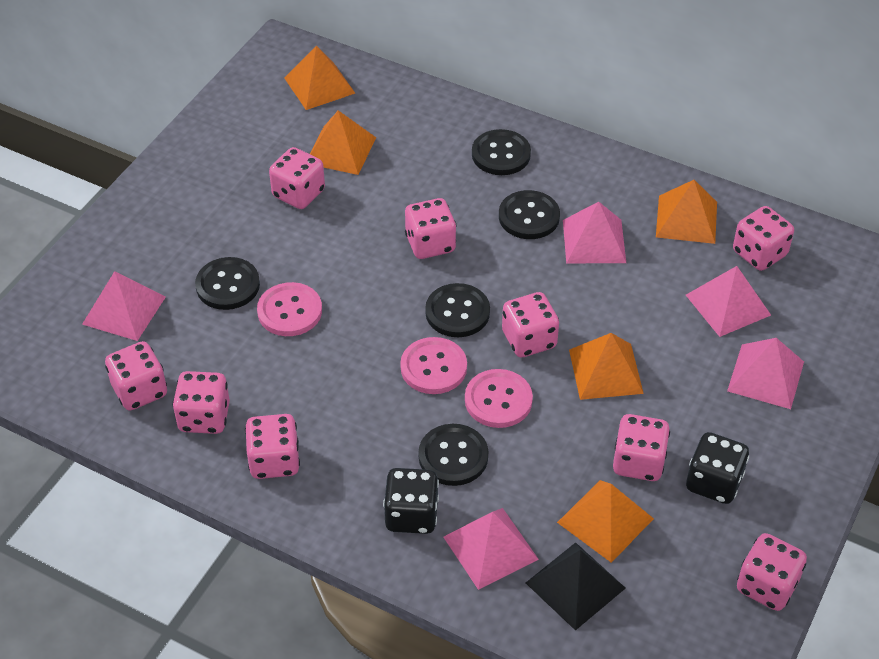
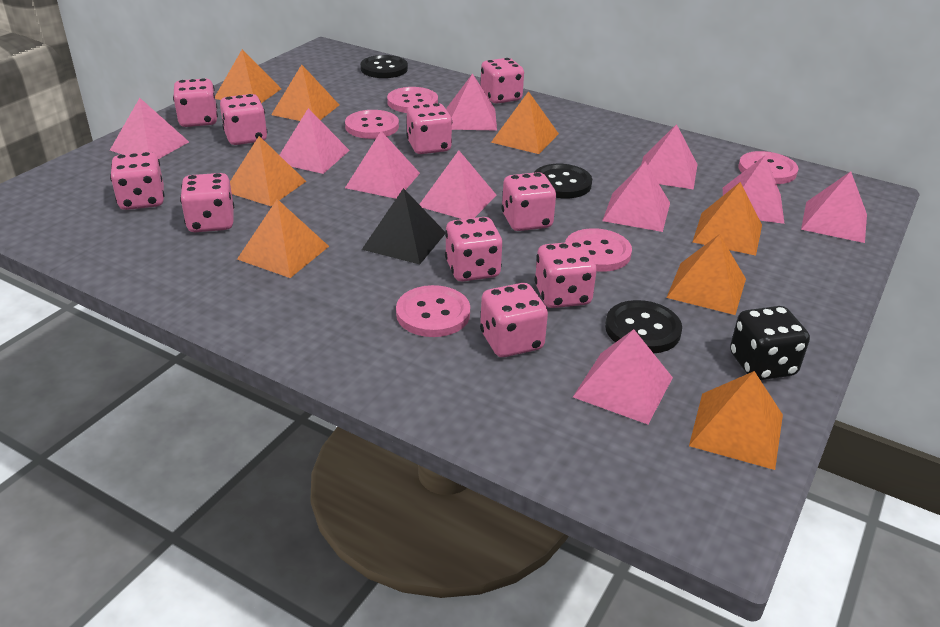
black button: 5 -> 3
black dice: 2 -> 1
orange pyramid: 5 -> 8
pink button: 3 -> 5
pink dice: 9 -> 10
pink pyramid: 5 -> 10

